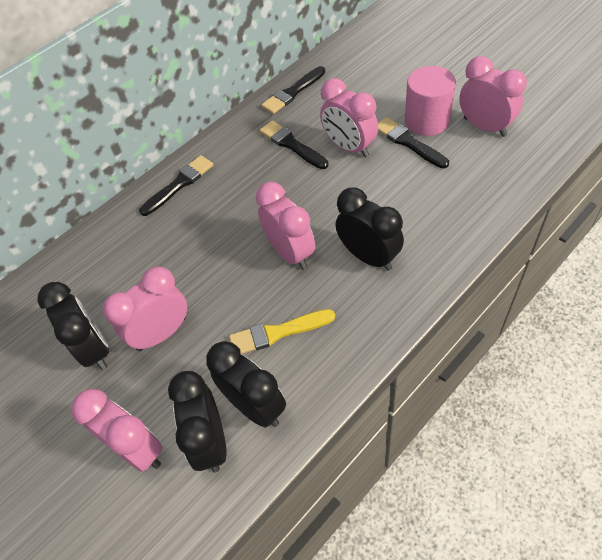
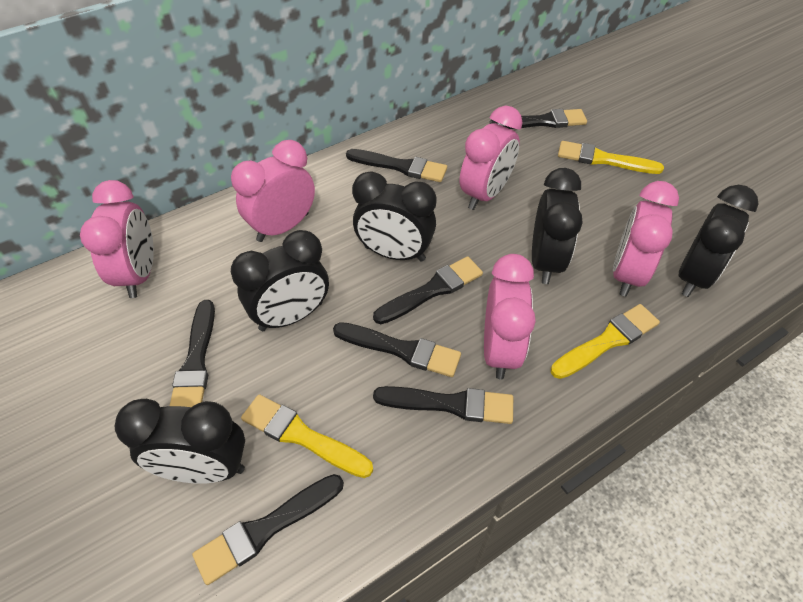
black brush: 4 -> 7
black clock: 4 -> 5
pink cylinder: 1 -> 0
yellow brush: 1 -> 3

